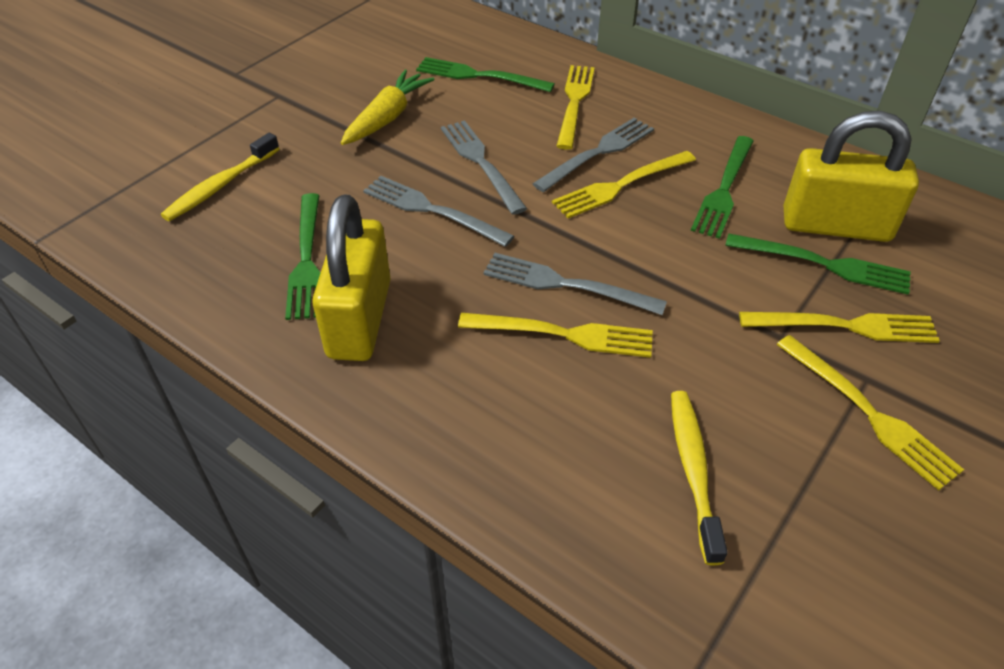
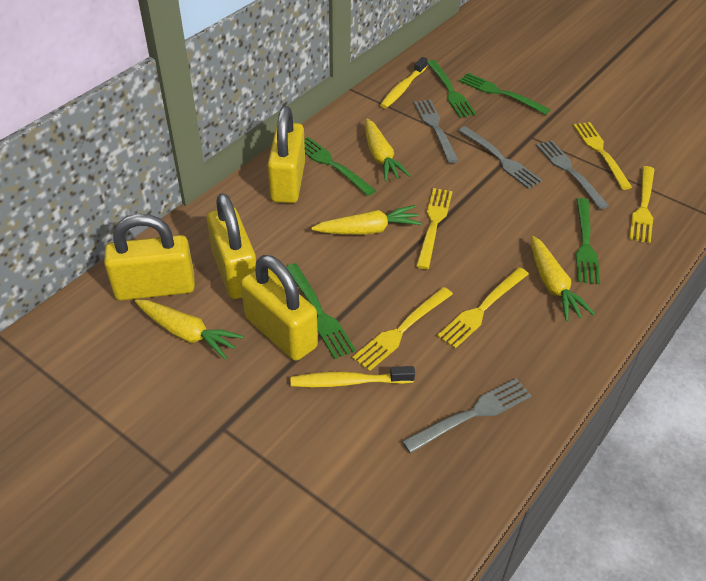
green fork: 4 -> 5
yellow carrot: 1 -> 4
yellow padlock: 2 -> 4

